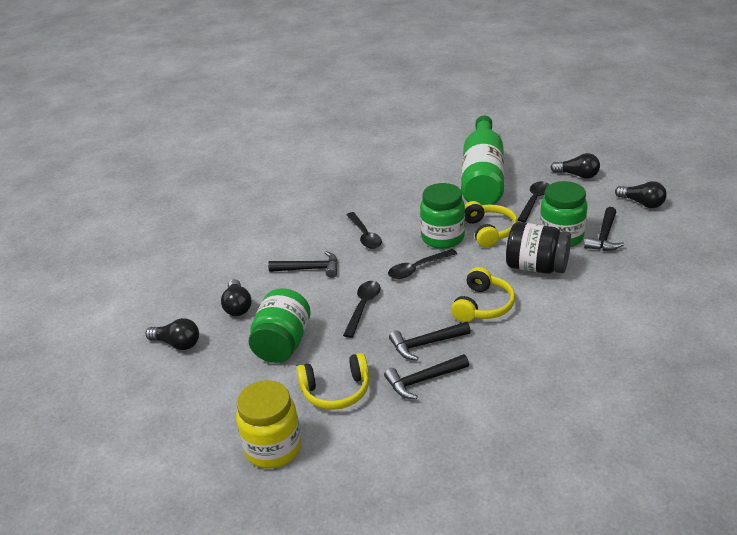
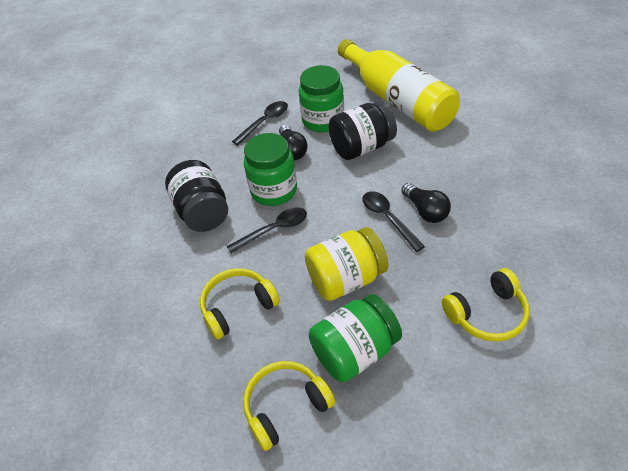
black hammer: 4 -> 0
black jar: 1 -> 2
black light bulb: 4 -> 2
black spoon: 4 -> 3
green bottle: 1 -> 0
yellow bottle: 0 -> 1

